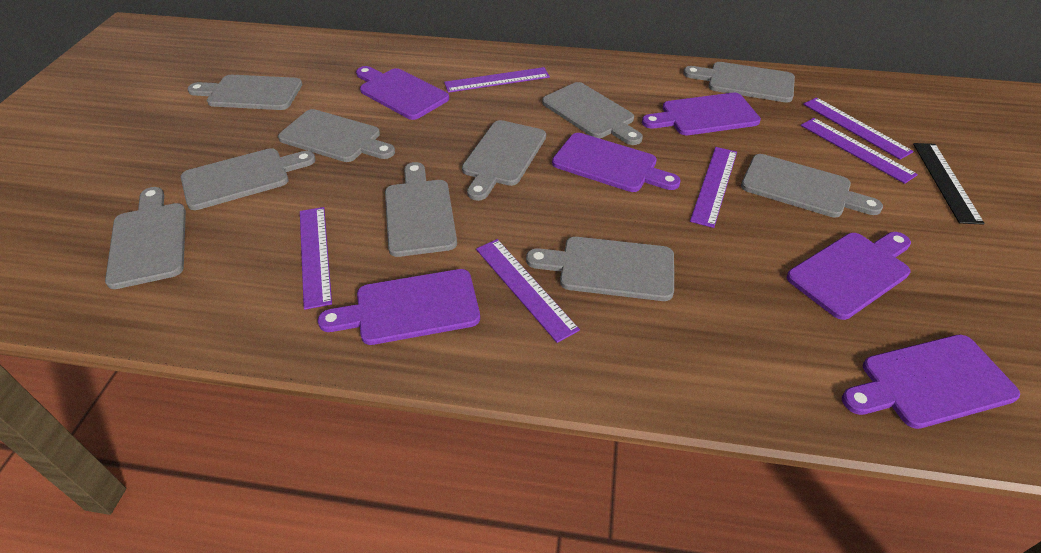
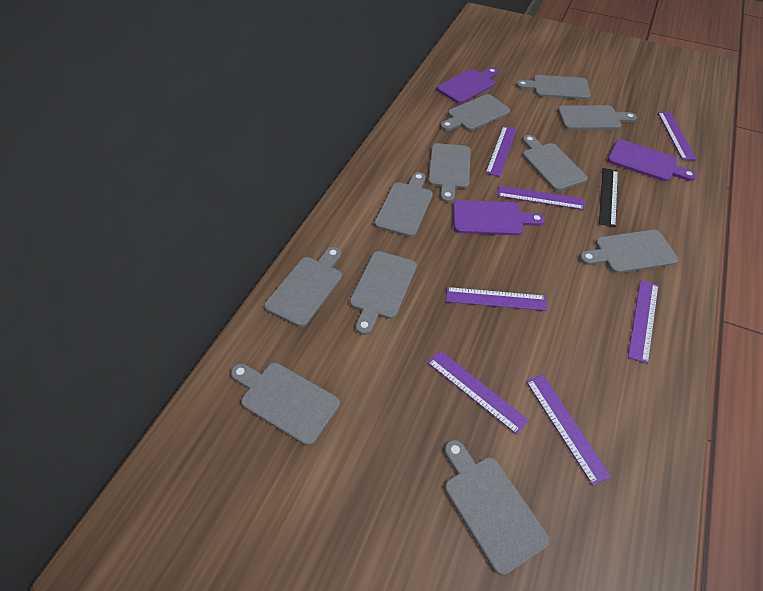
grey cutting board: 10 -> 11
purple cutting board: 6 -> 3
purple ruler: 6 -> 7

